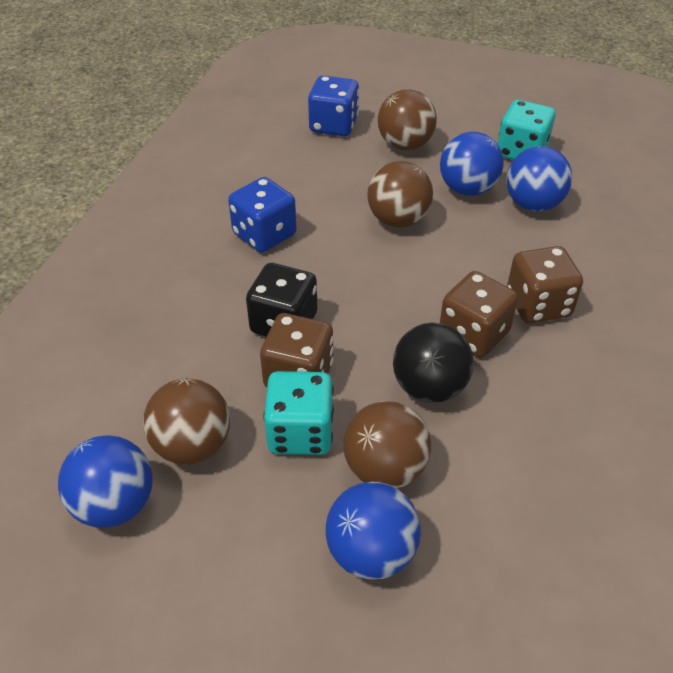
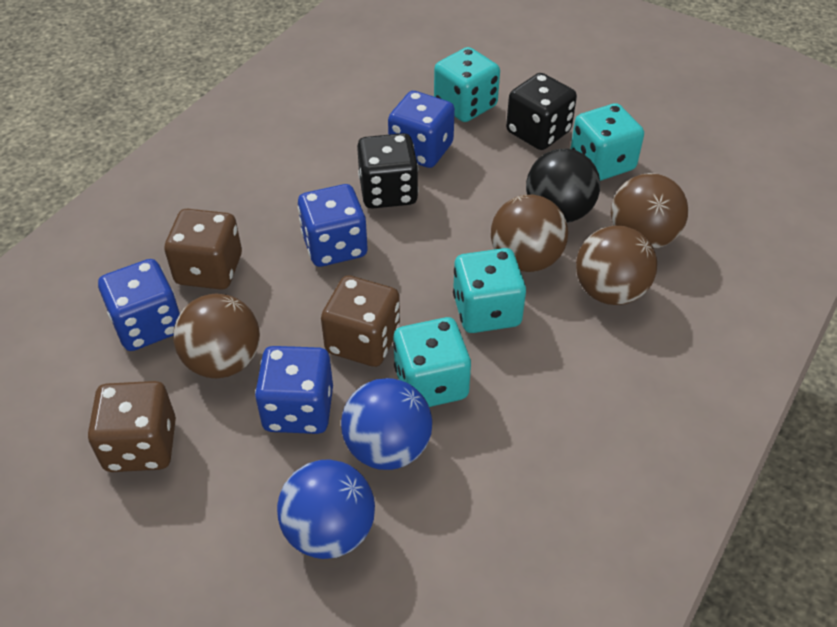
black dice: 1 -> 2
blue ball: 4 -> 2
blue dice: 2 -> 4
turquoise dice: 2 -> 4

